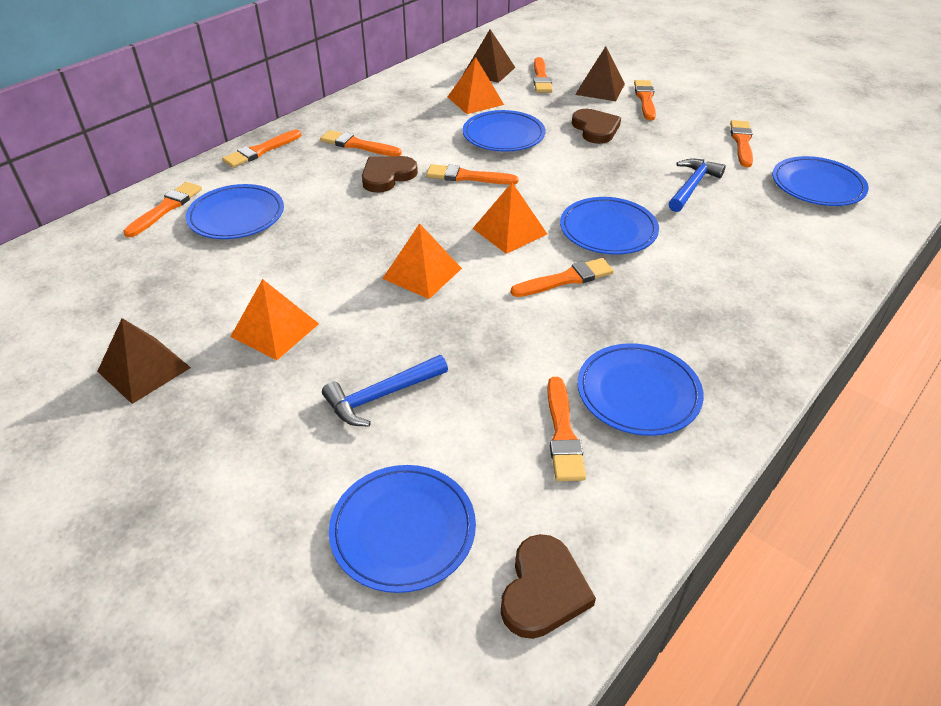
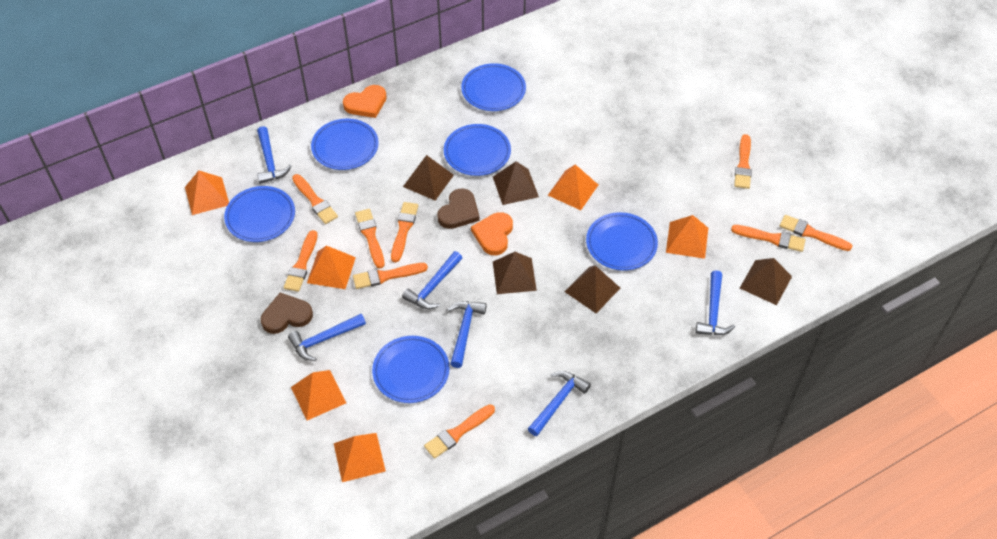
blue hammer: 2 -> 6
brown heart: 3 -> 2
brown pyramid: 3 -> 5
orange heart: 0 -> 2
orange pyramid: 4 -> 6

